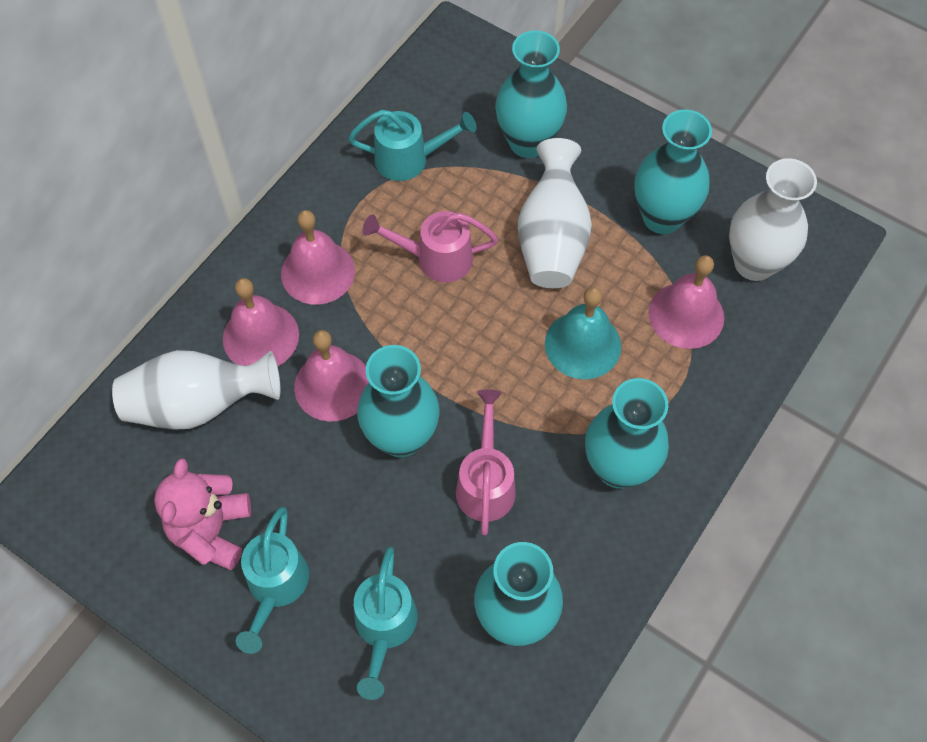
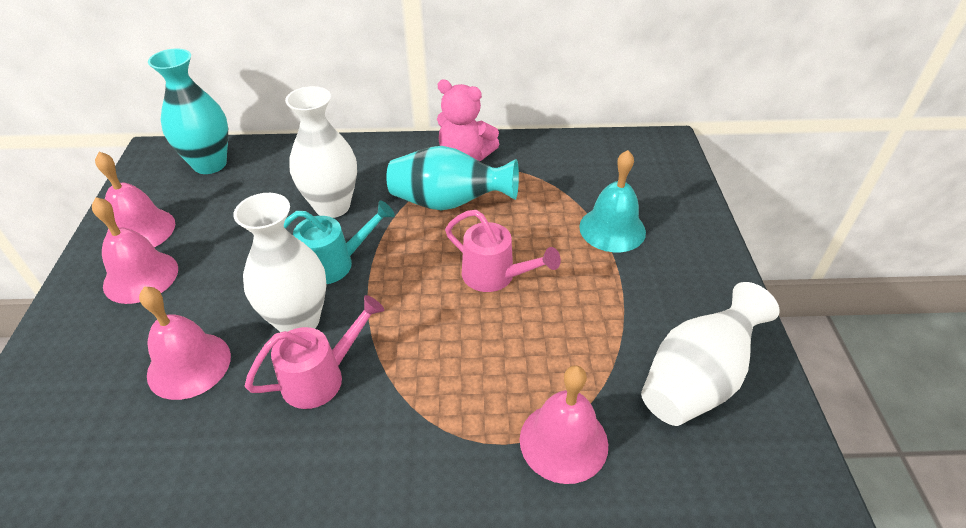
turquoise vase: 5 -> 2
turquoise watering can: 3 -> 1

